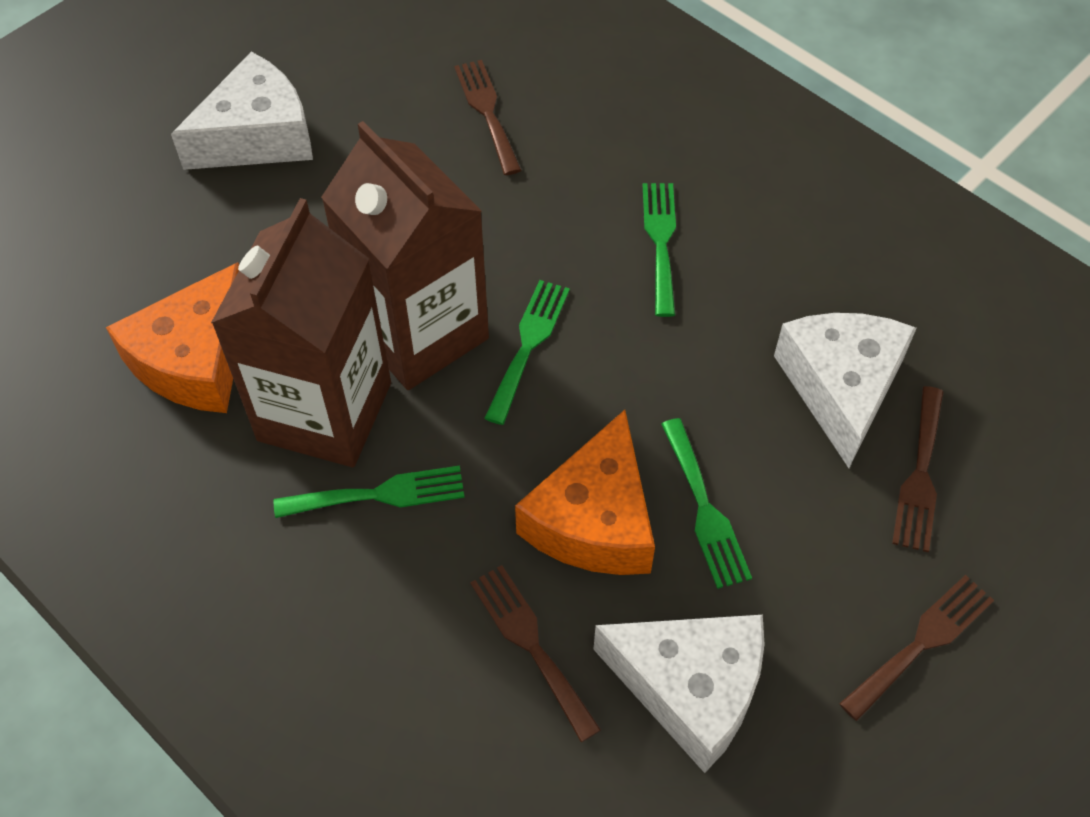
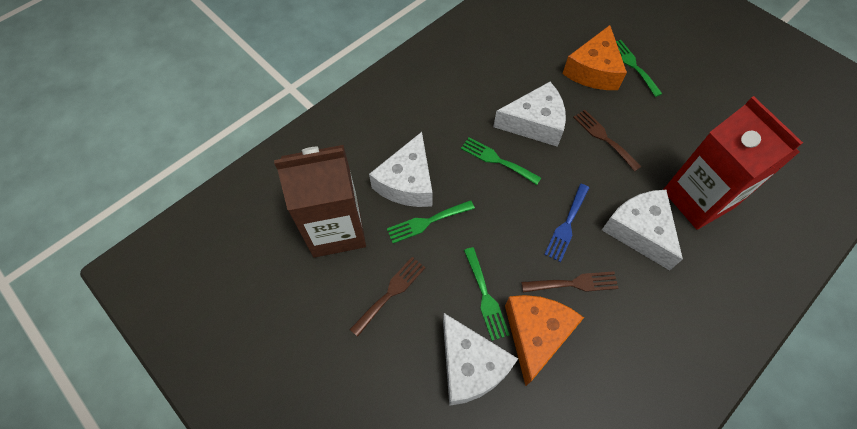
blue fork: 0 -> 1
brown carton: 2 -> 1
brown fork: 4 -> 3
red carton: 0 -> 1
white cheese: 3 -> 4

